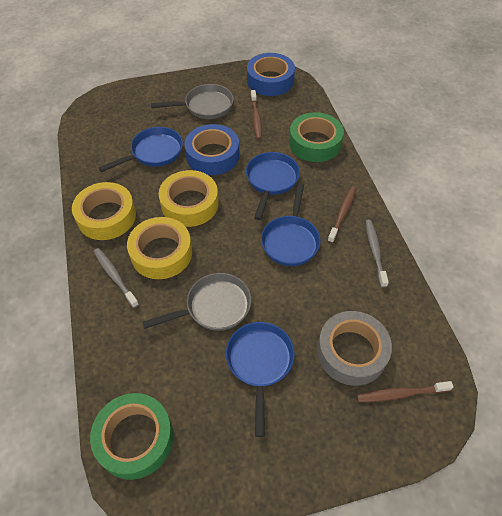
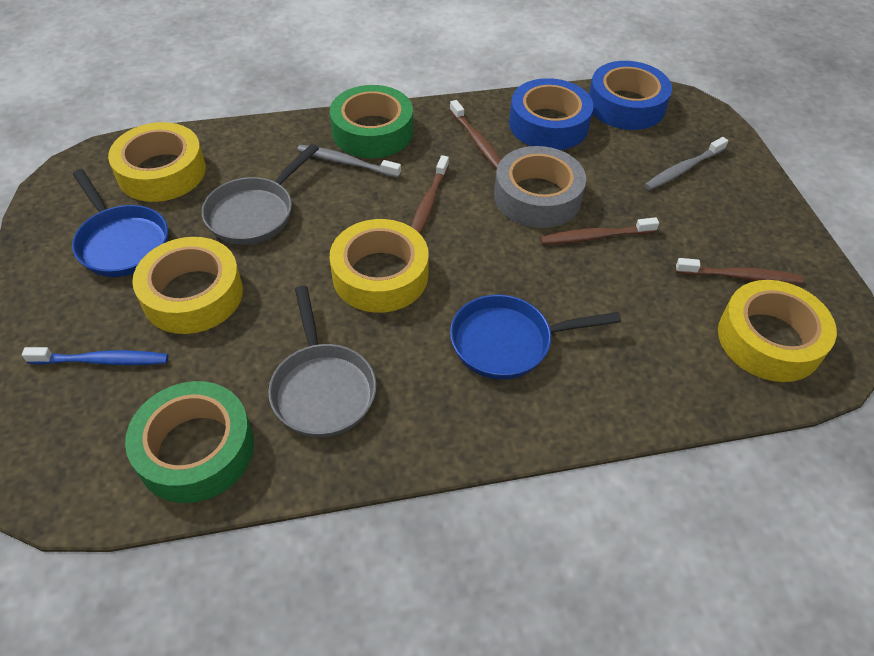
blue pan: 4 -> 2
blue toothbrush: 0 -> 1
brown toothbrush: 3 -> 4
yellow tape: 3 -> 4

